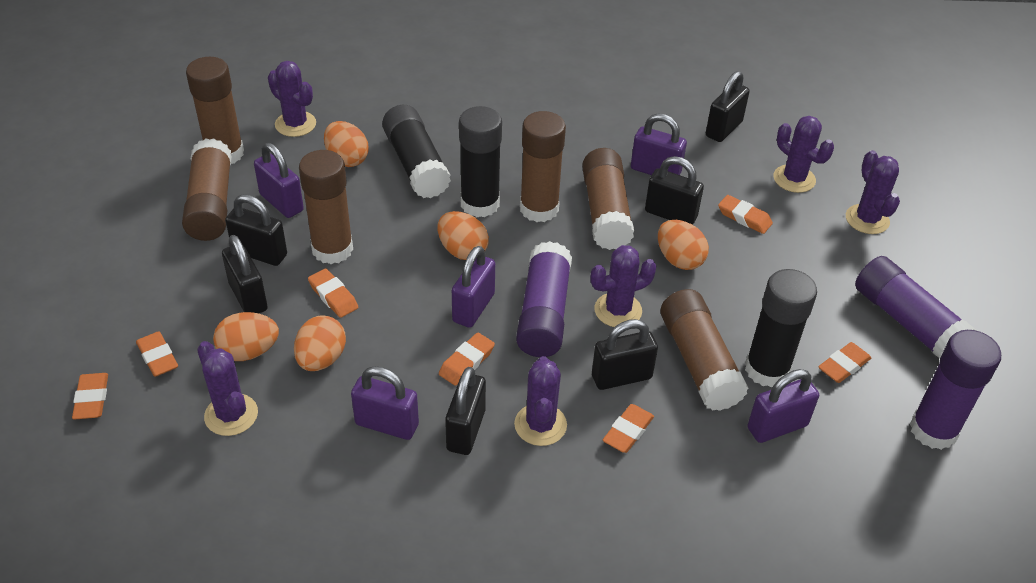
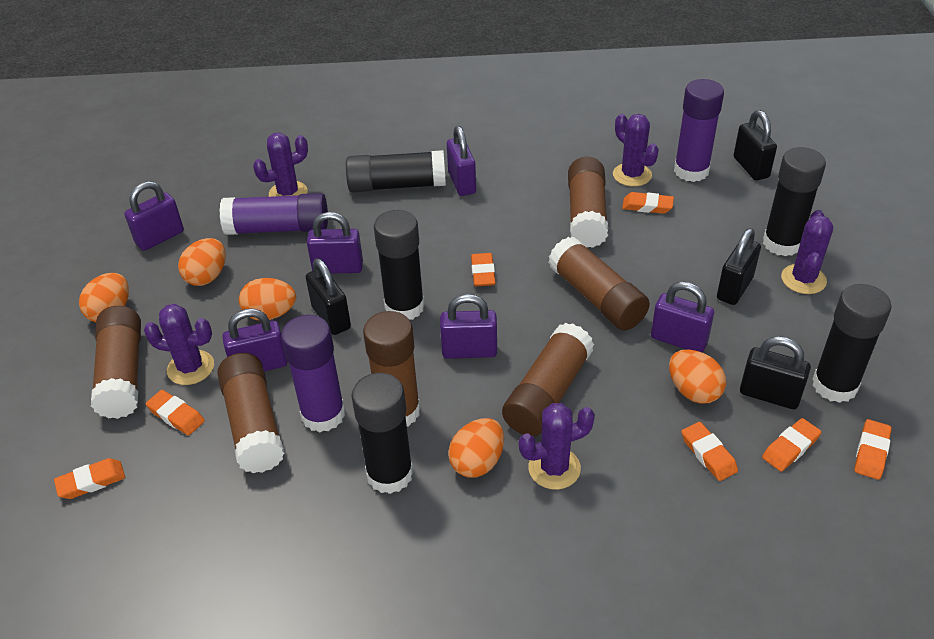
black glue stick: 3 -> 5
black padlock: 6 -> 4
purple cactus: 6 -> 5
purple padlock: 5 -> 6

